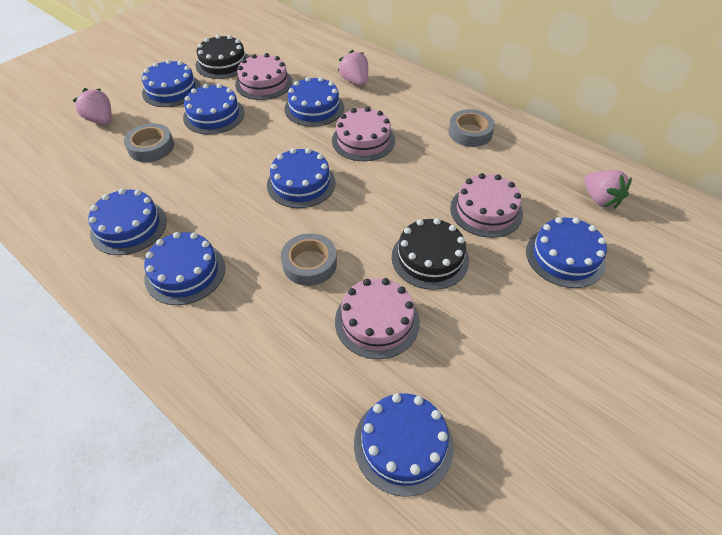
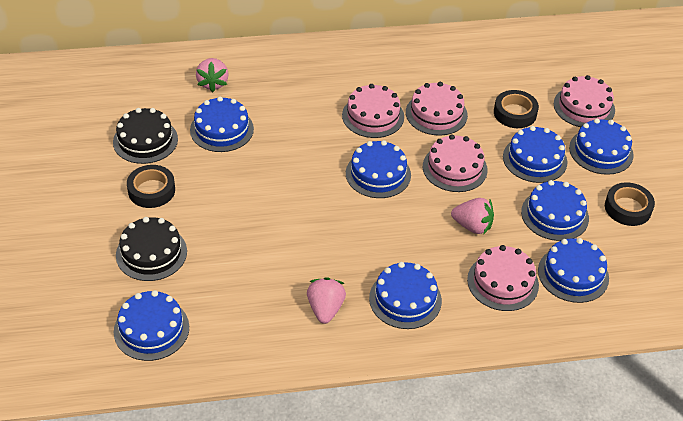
black tape: 0 -> 3
grey tape: 3 -> 0
pink cake: 4 -> 5

